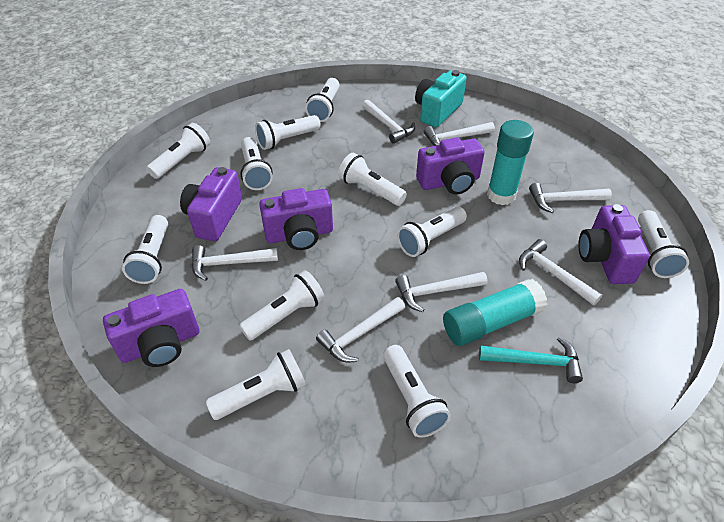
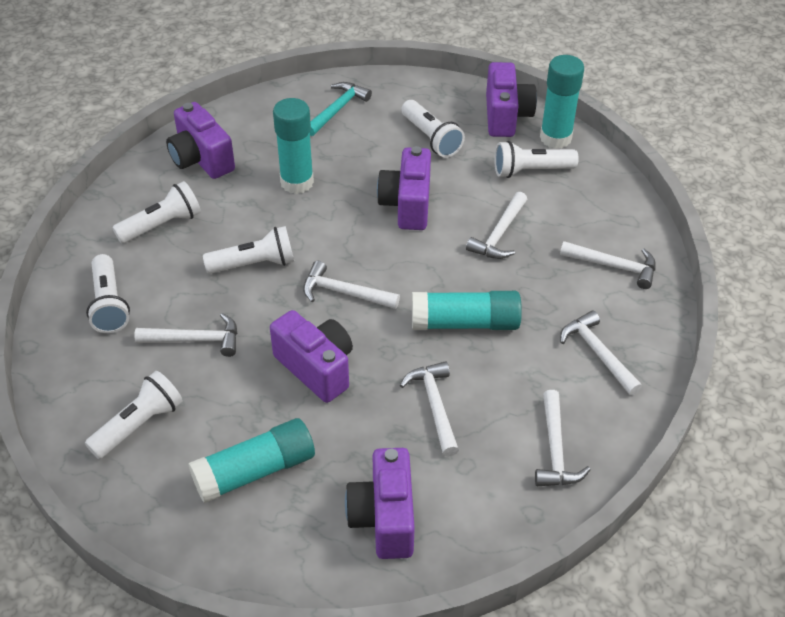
turquoise camera: 1 -> 0
turquoise glue stick: 2 -> 4
white flashlight: 11 -> 6

